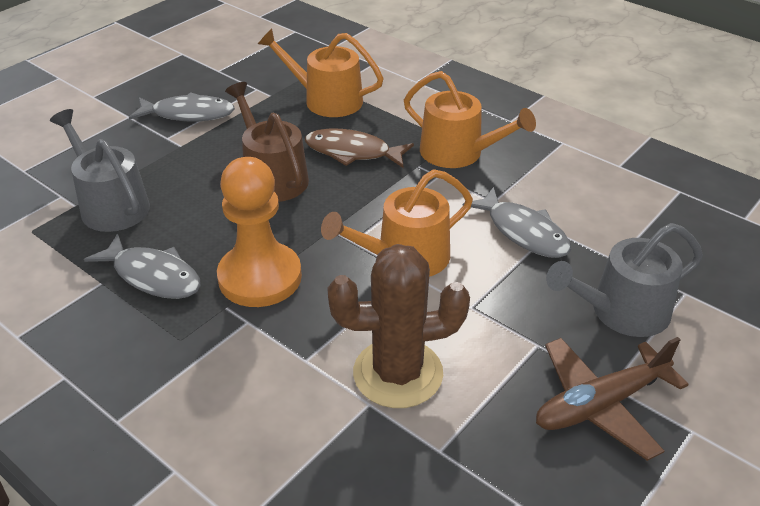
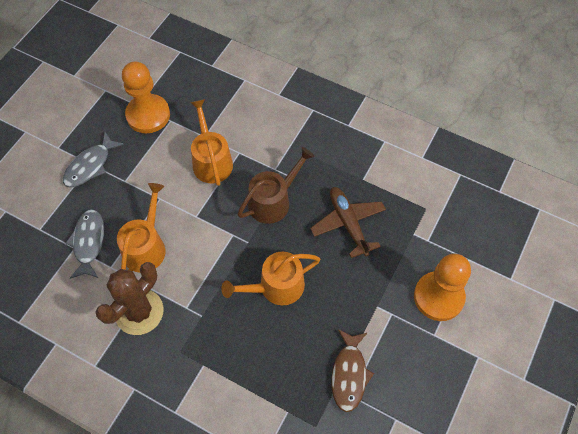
grey fish: 3 -> 2
grey watering can: 2 -> 0
orange pawn: 1 -> 2

